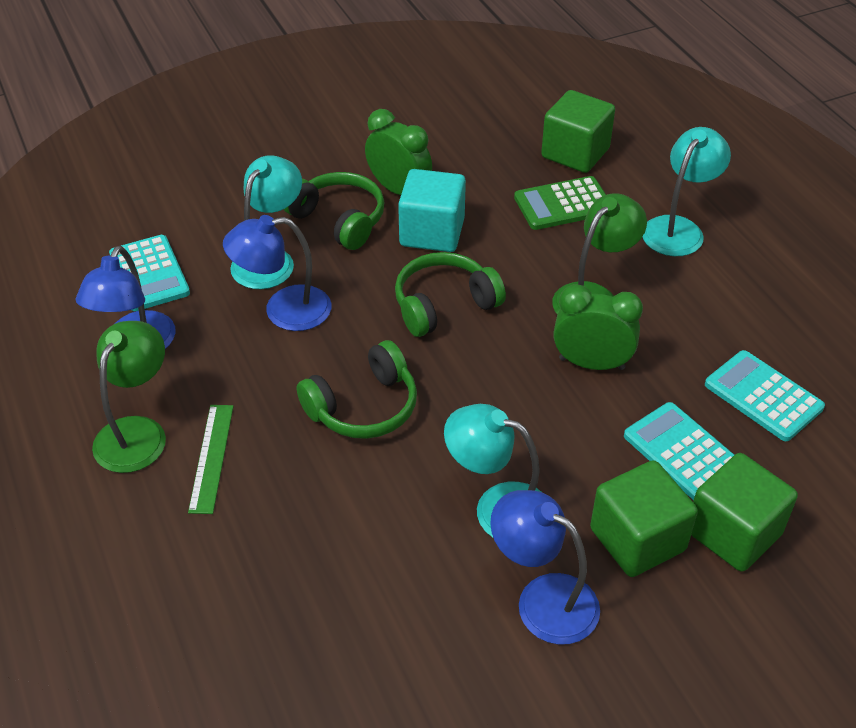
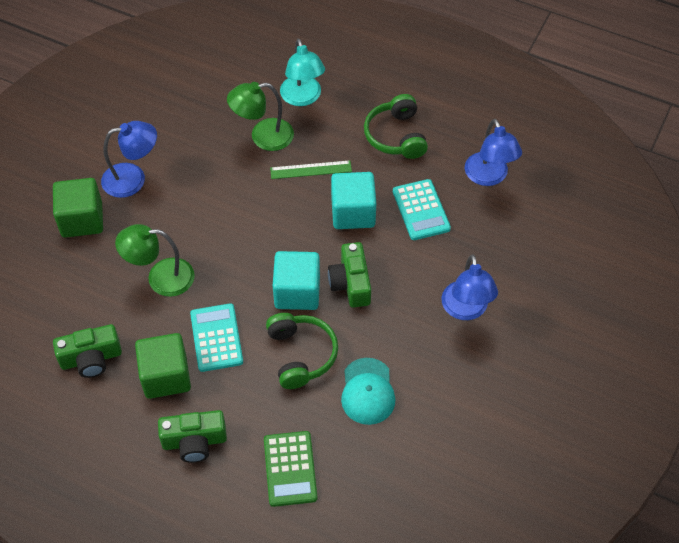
green camera: 0 -> 3
green clock: 2 -> 0
green cube: 3 -> 2
green headphones: 3 -> 2
turquoise calculator: 3 -> 2
turquoise cap: 0 -> 1
turquoise cube: 1 -> 2
turquoise lamp: 3 -> 1

